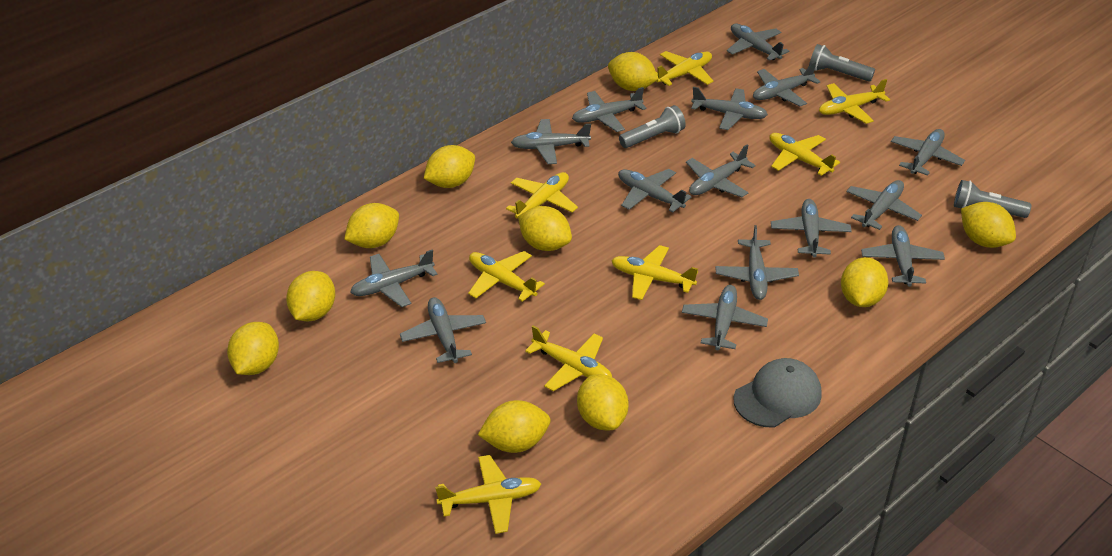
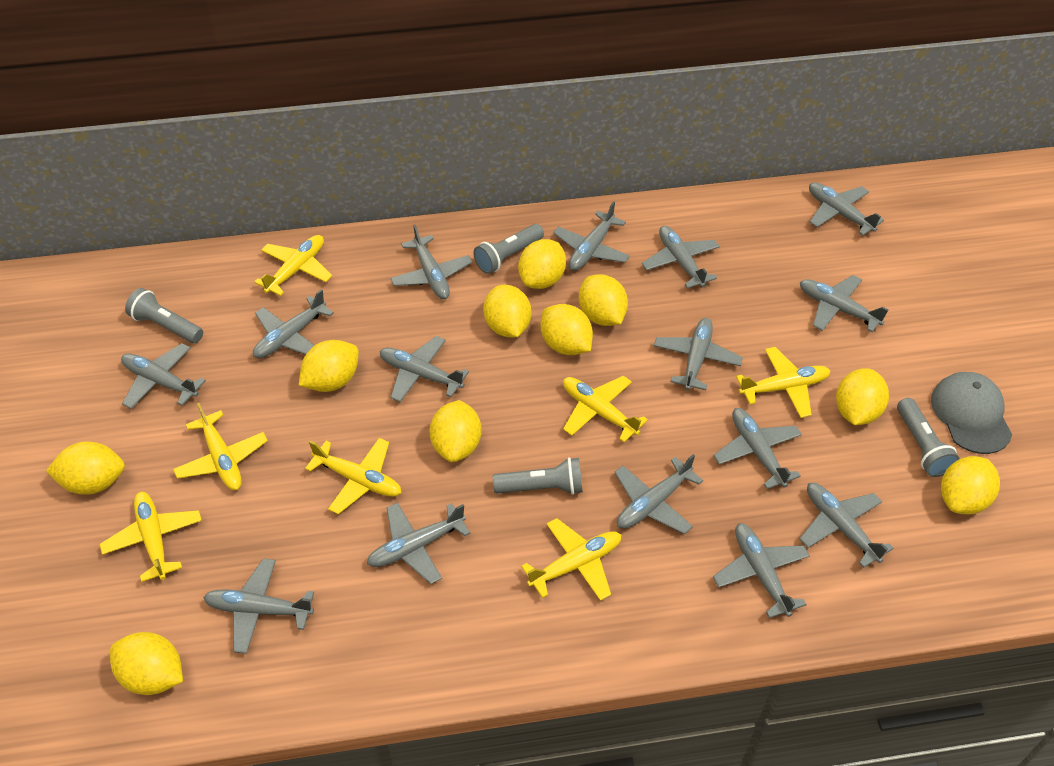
grey flashlight: 3 -> 4
yellow plane: 8 -> 7

